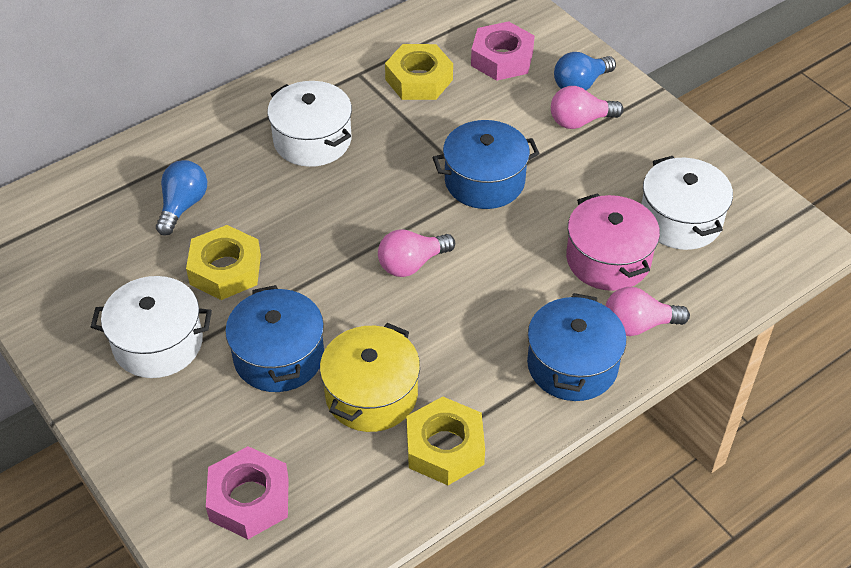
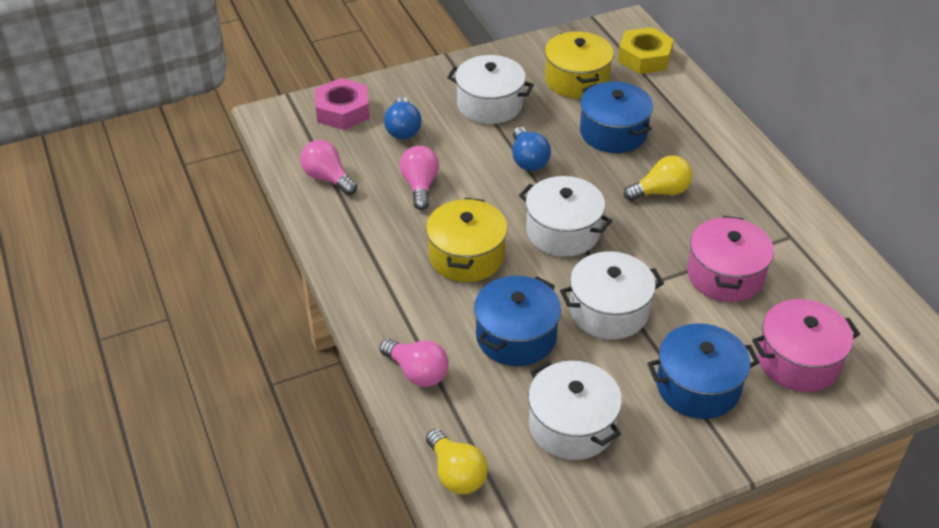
pink nut: 2 -> 1
pink pot: 1 -> 2
white pot: 3 -> 4
yellow light bulb: 0 -> 2
yellow nut: 3 -> 1
yellow pot: 1 -> 2

